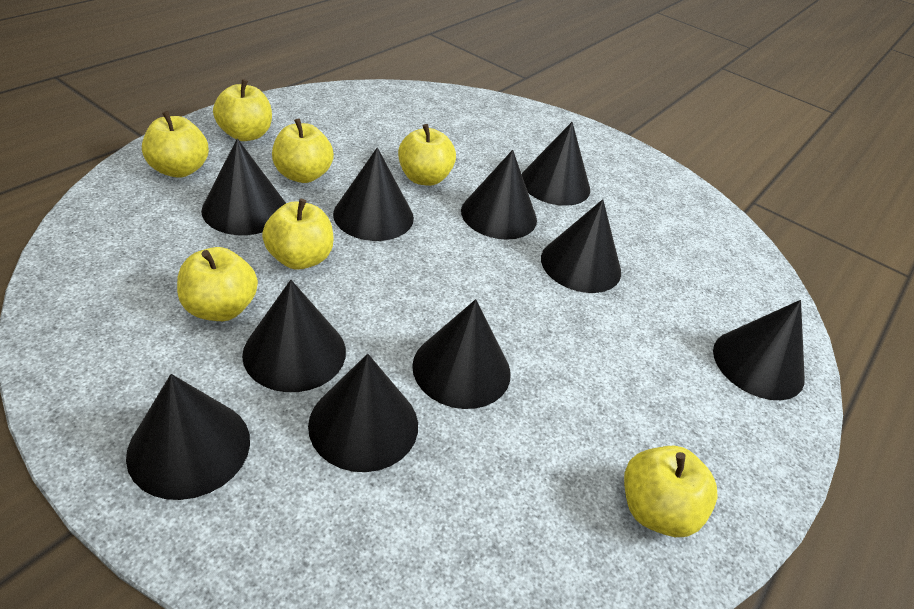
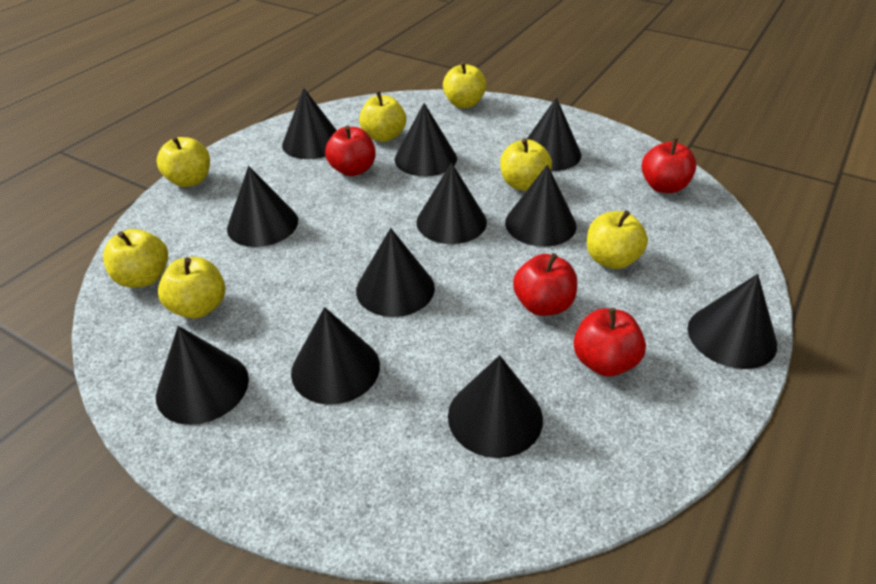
black cone: 10 -> 11
red apple: 0 -> 4

